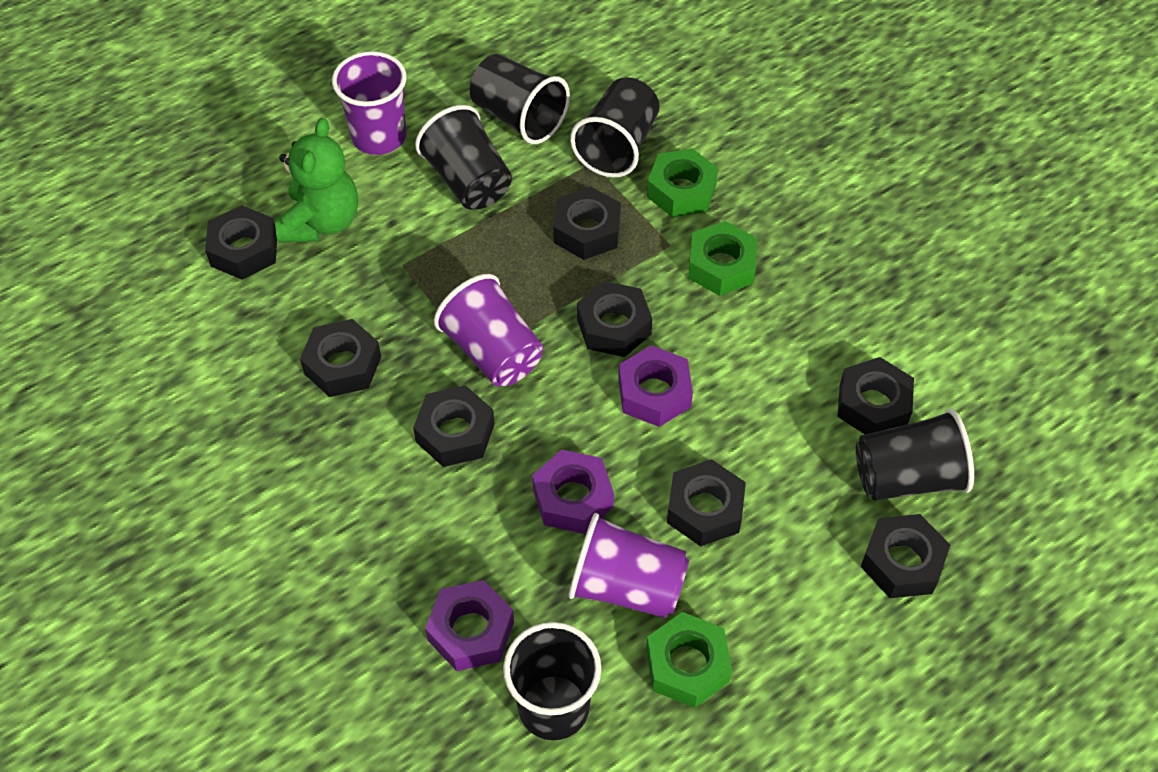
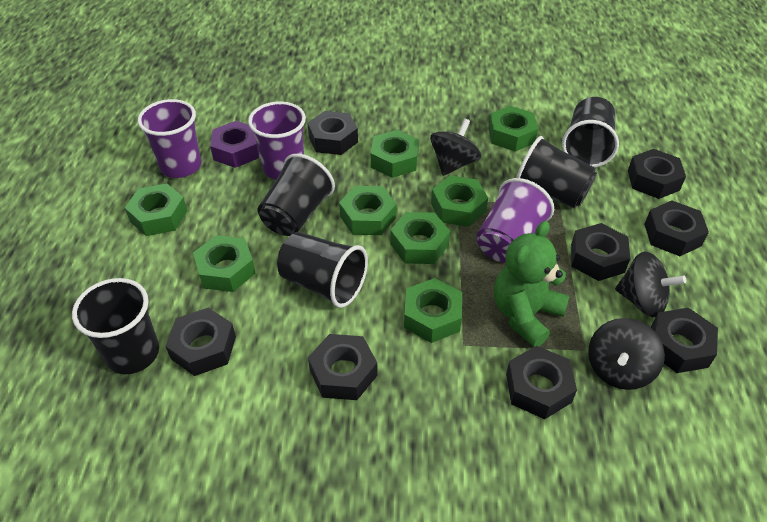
black spinning top: 0 -> 3
green nut: 3 -> 8
purple nut: 3 -> 1

